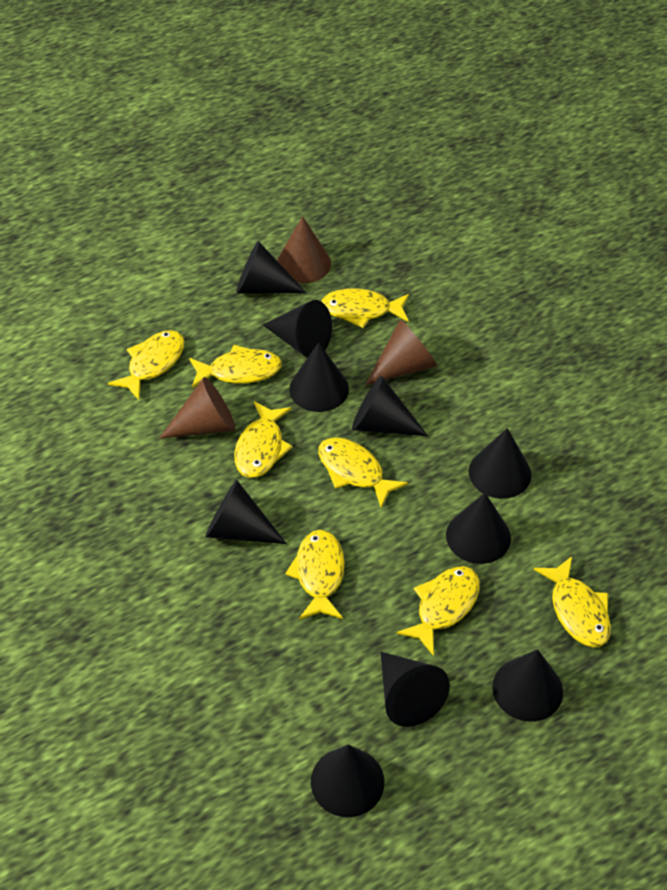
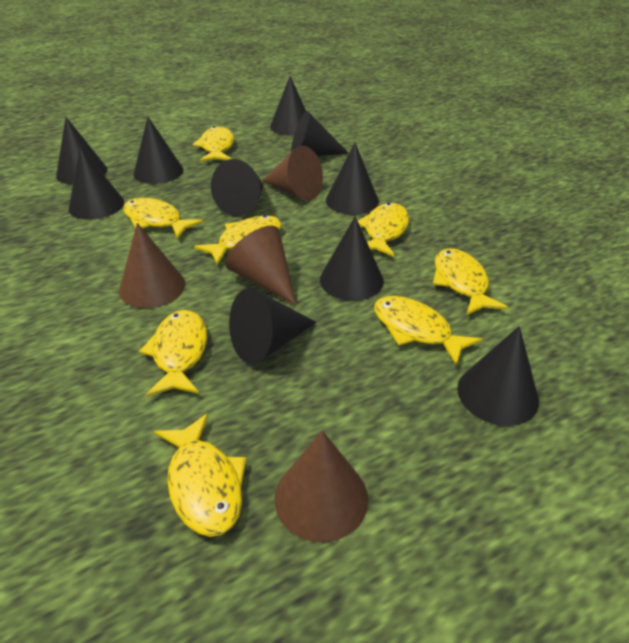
brown cone: 3 -> 4

